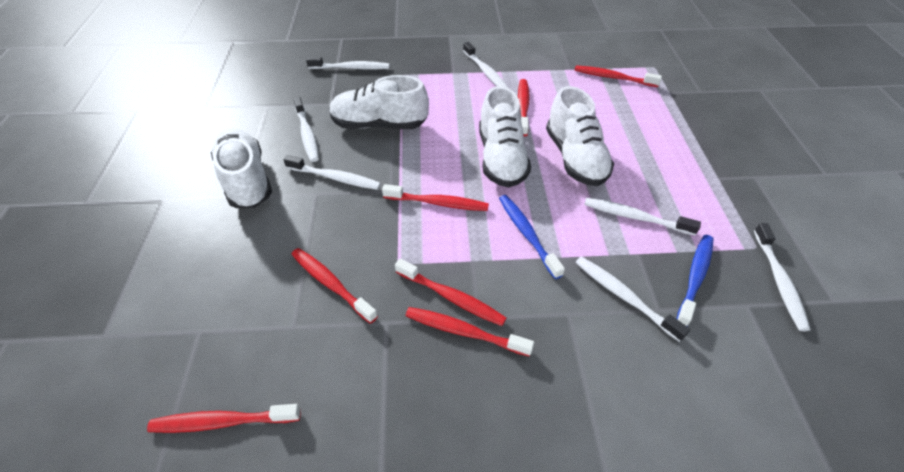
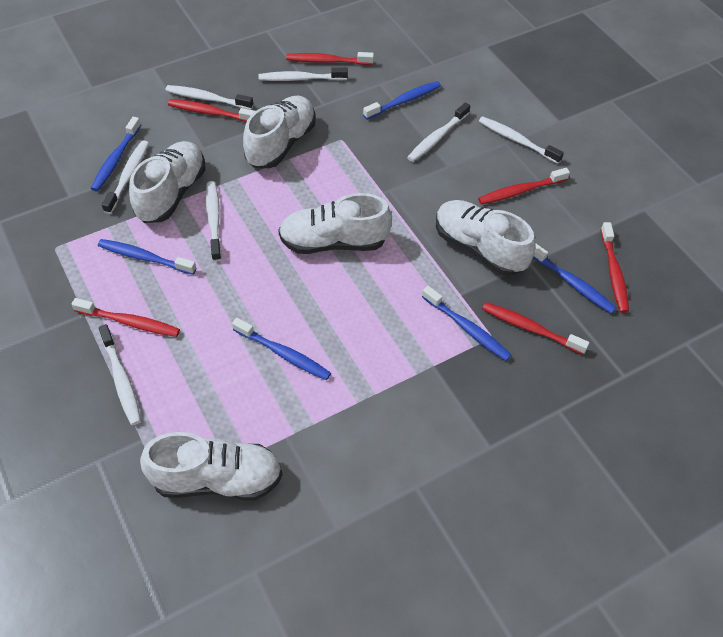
blue toothbrush: 2 -> 6
red toothbrush: 7 -> 6
white shoe: 4 -> 5

